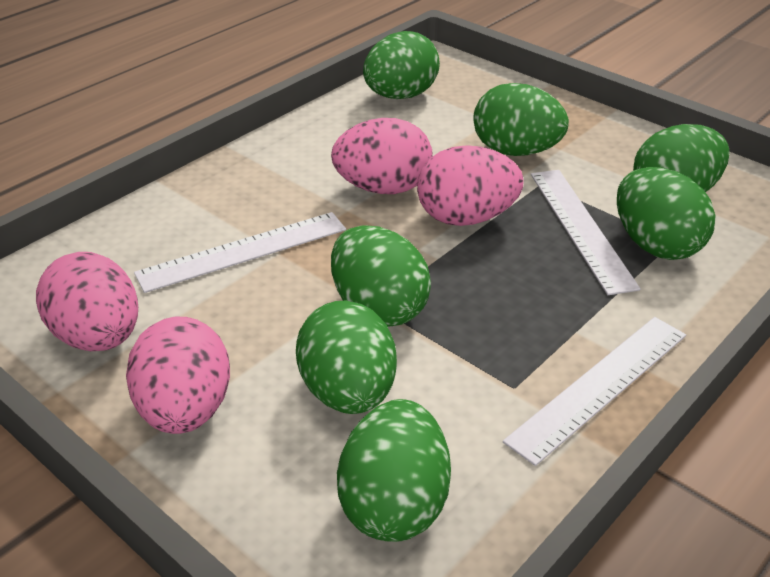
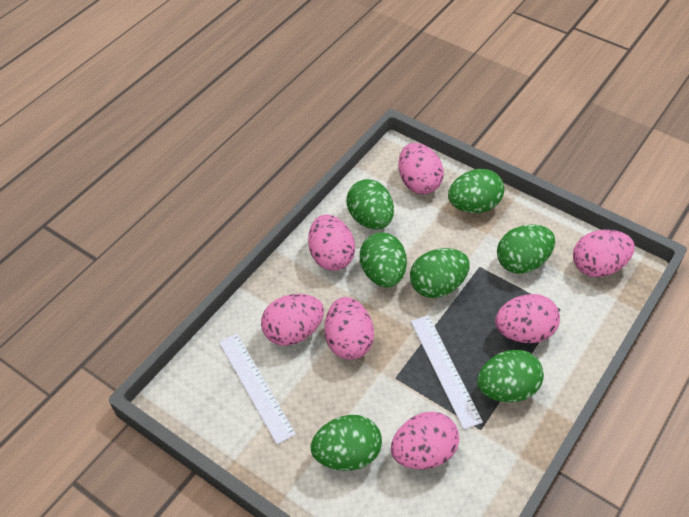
pink egg: 4 -> 7
white ruler: 3 -> 2

